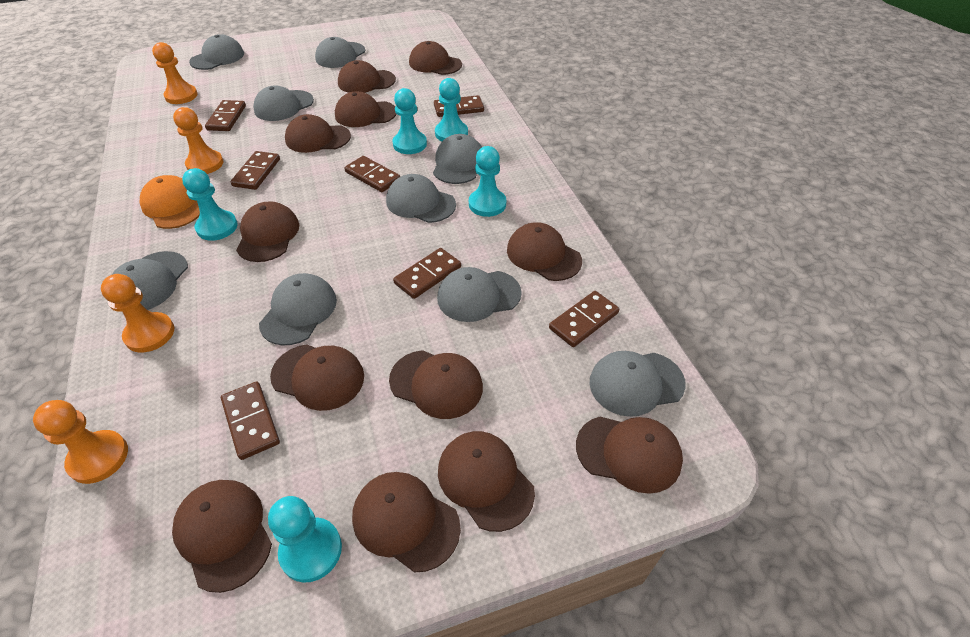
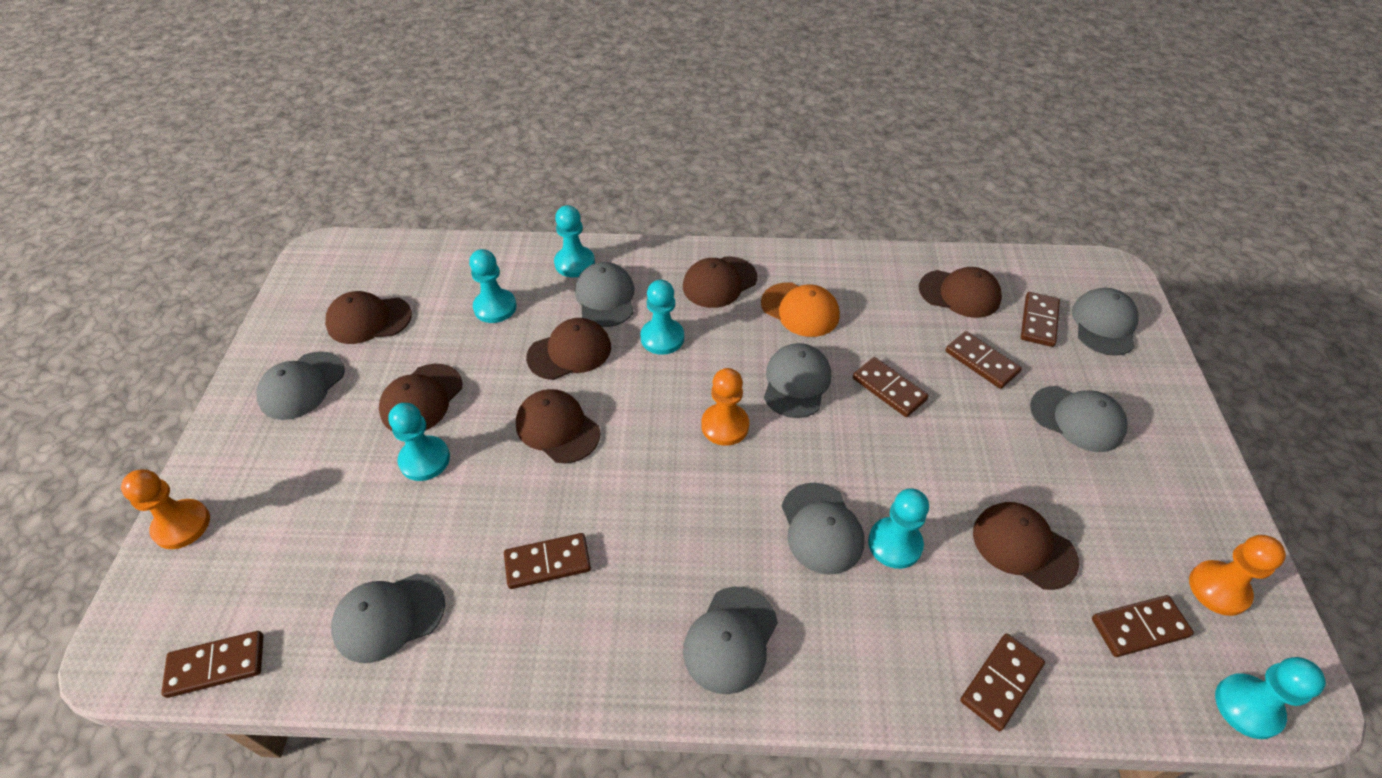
brown cap: 12 -> 7
grey cap: 9 -> 8
orange pawn: 4 -> 3
turquoise pawn: 5 -> 6

